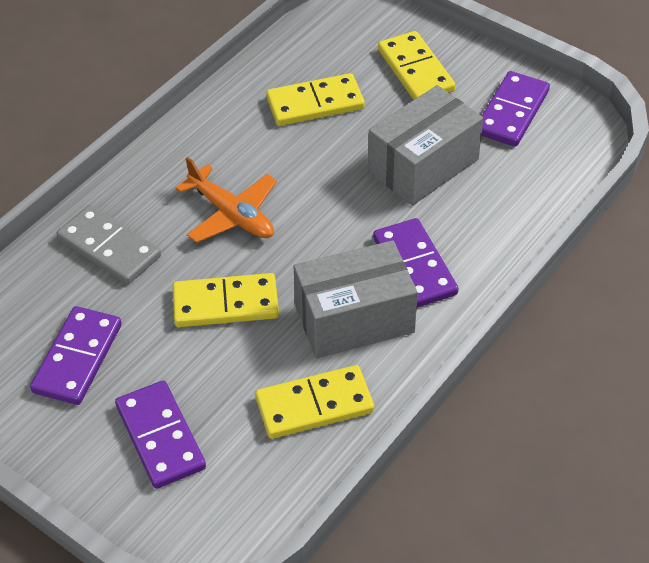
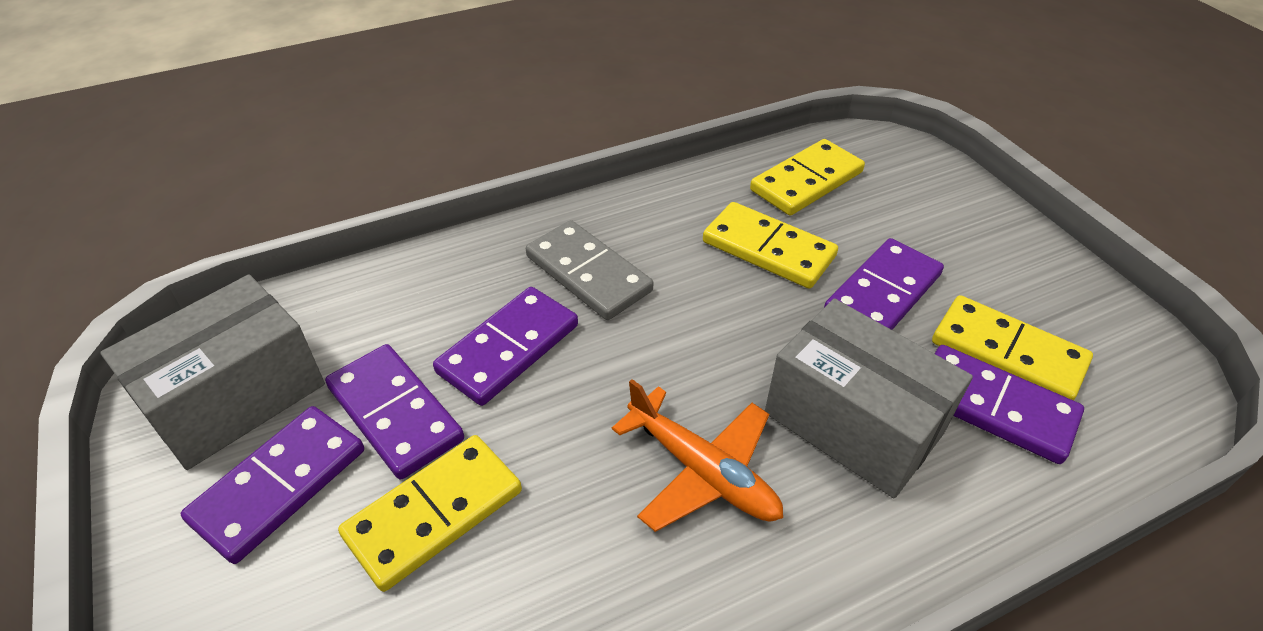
purple domino: 4 -> 5

